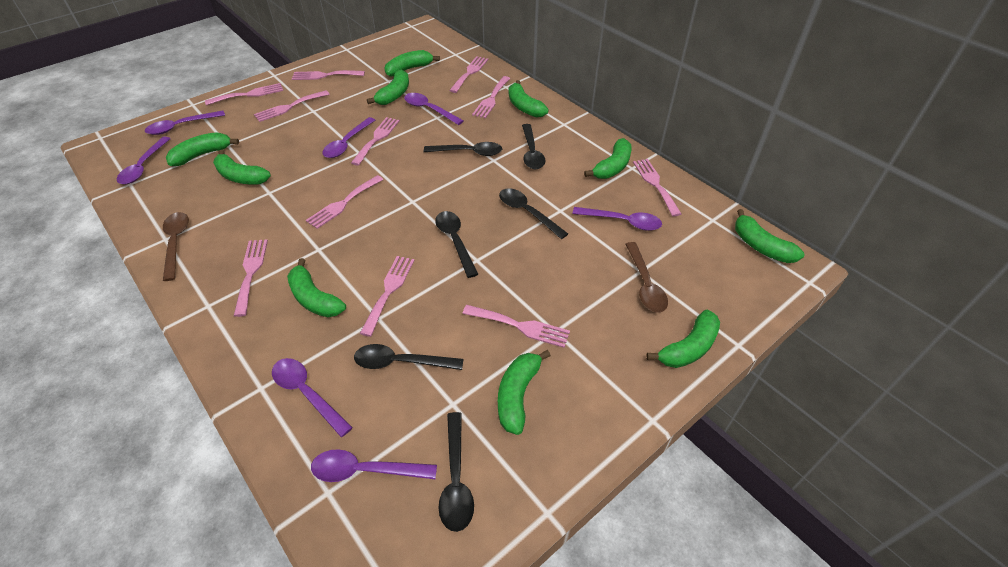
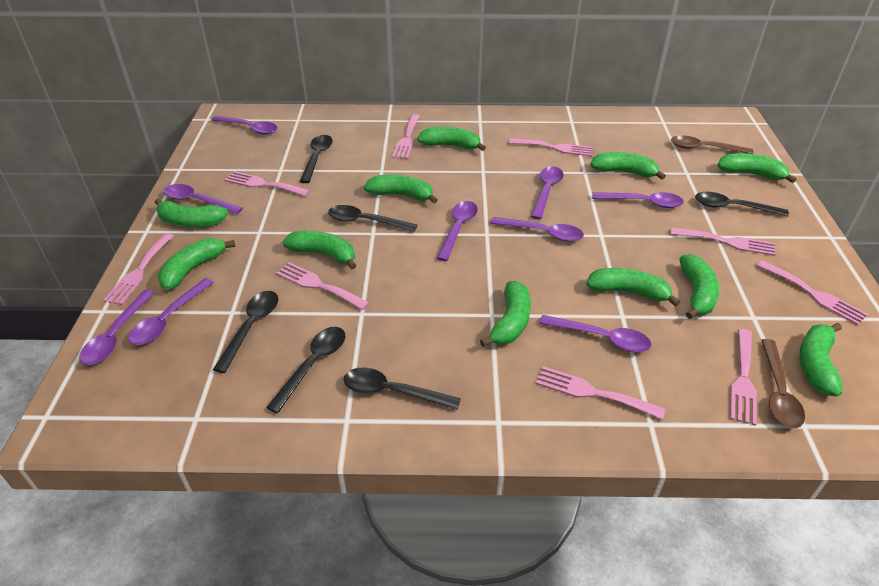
green banana: 10 -> 11
pink fork: 11 -> 9
purple spoon: 7 -> 9

